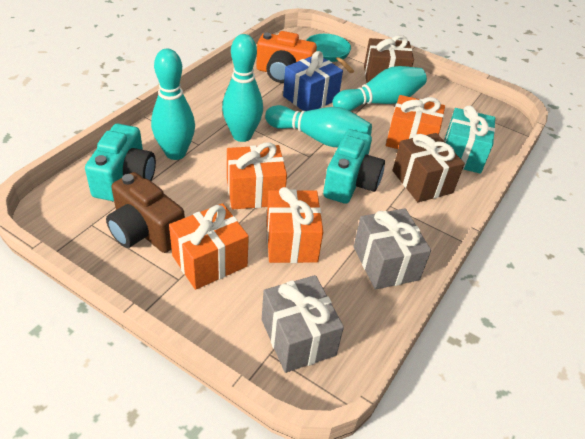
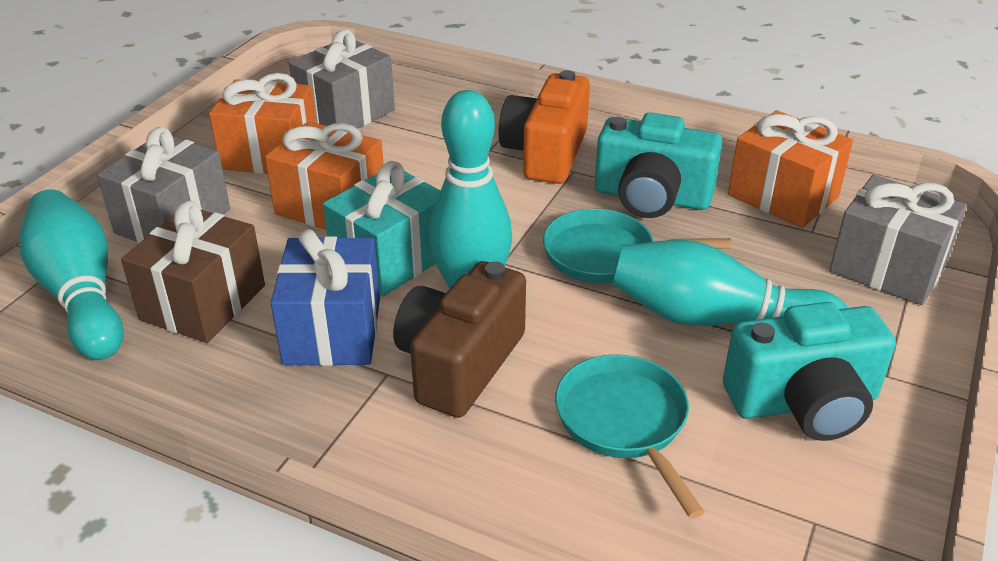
brown gift: 2 -> 1
grey gift: 2 -> 3
orange gift: 4 -> 3
turquoise bowling pin: 4 -> 3
turquoise pan: 1 -> 2

